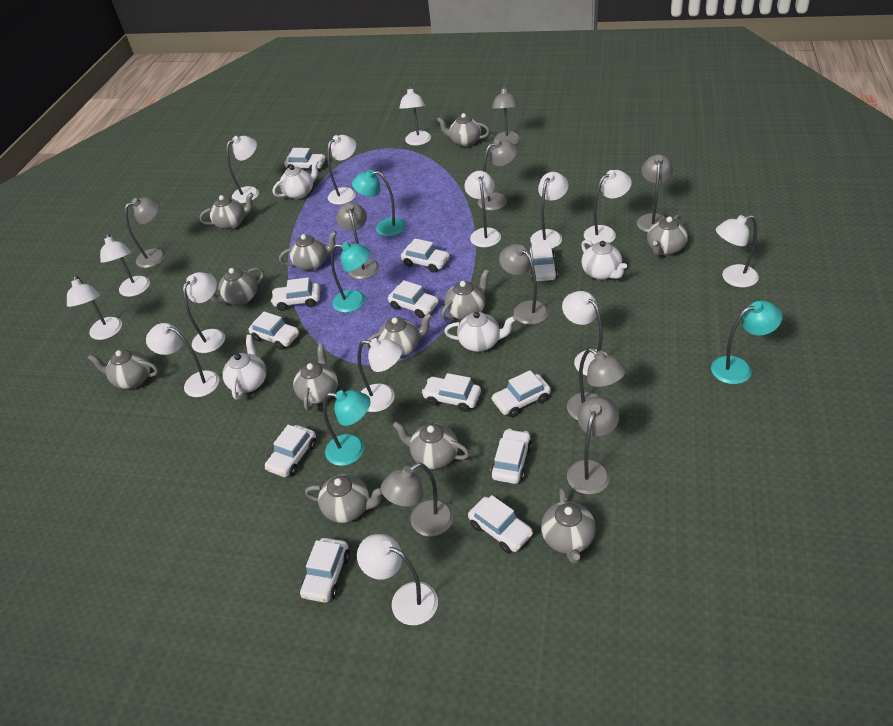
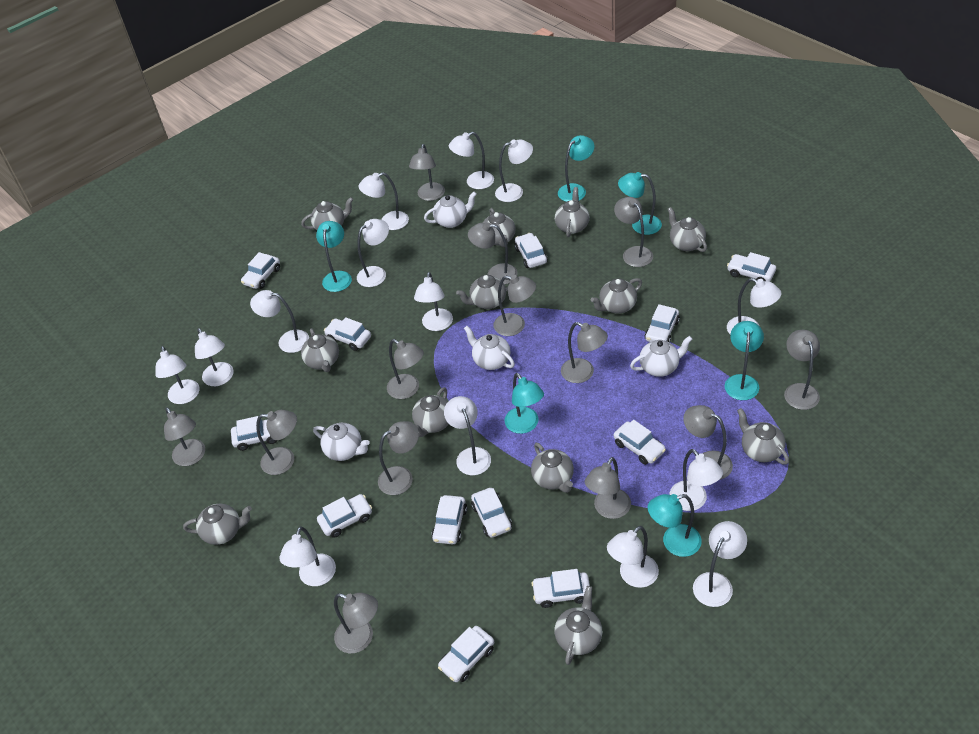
grey lamp: 9 -> 13
turquoise lamp: 4 -> 6

